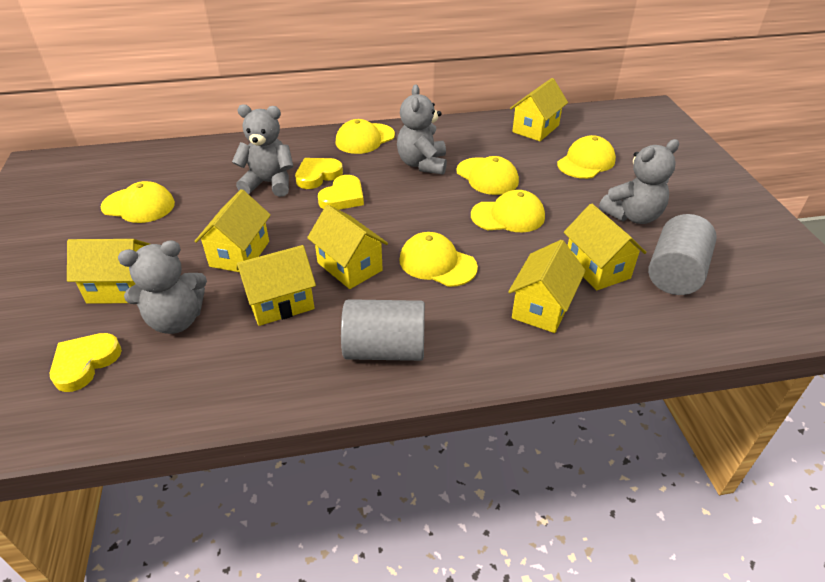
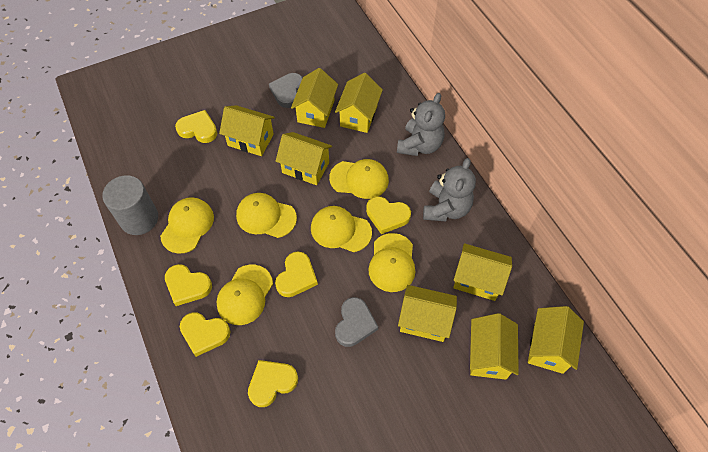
grey cylinder: 2 -> 1
grey heart: 0 -> 2
grey teddy bear: 4 -> 2
yellow heart: 3 -> 6
yellow house: 7 -> 8

